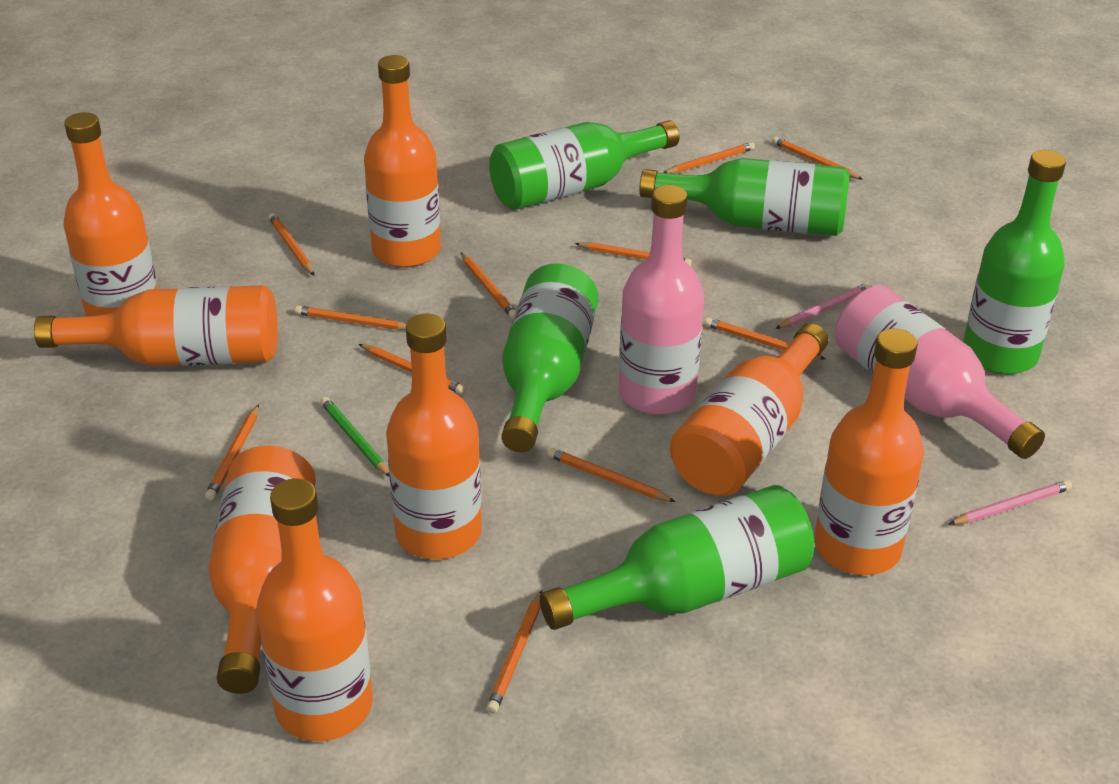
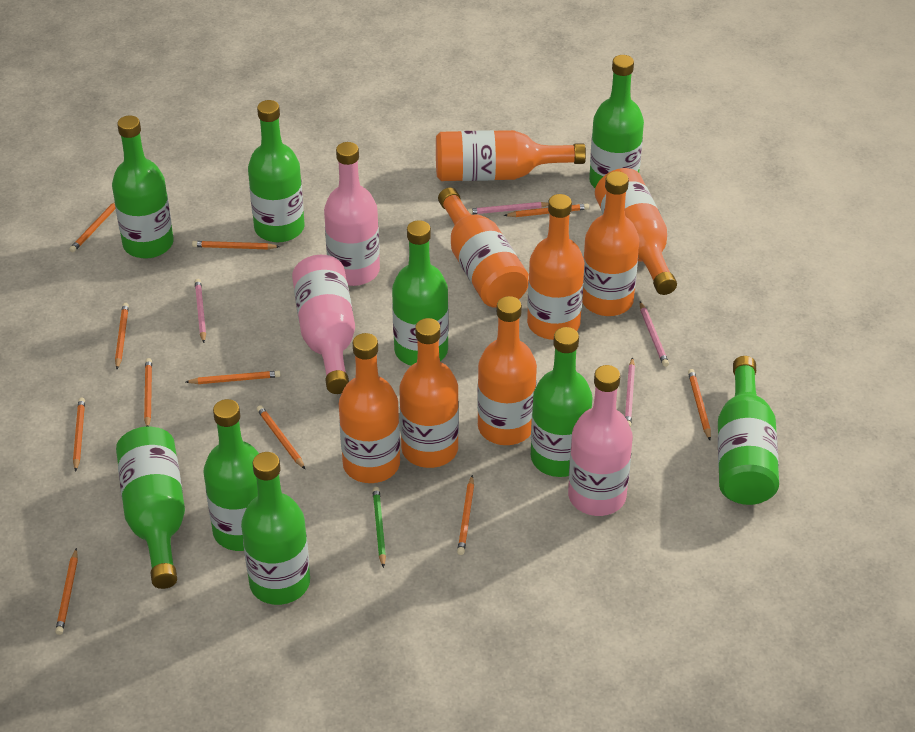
green bottle: 5 -> 9
pink bottle: 2 -> 3
pink pencil: 2 -> 4

